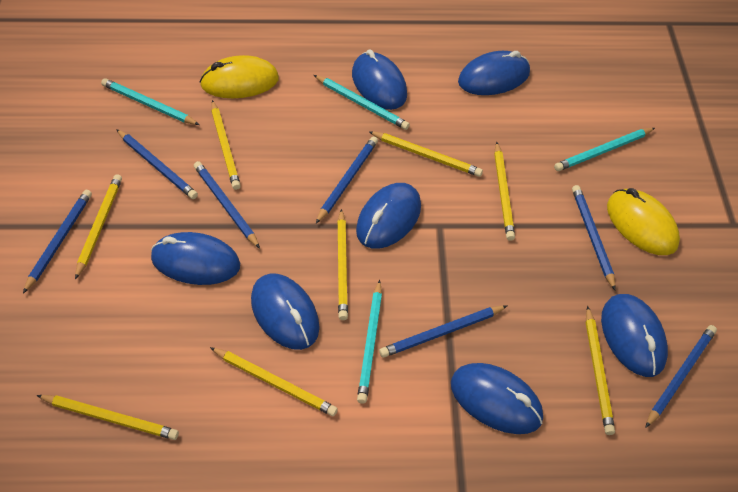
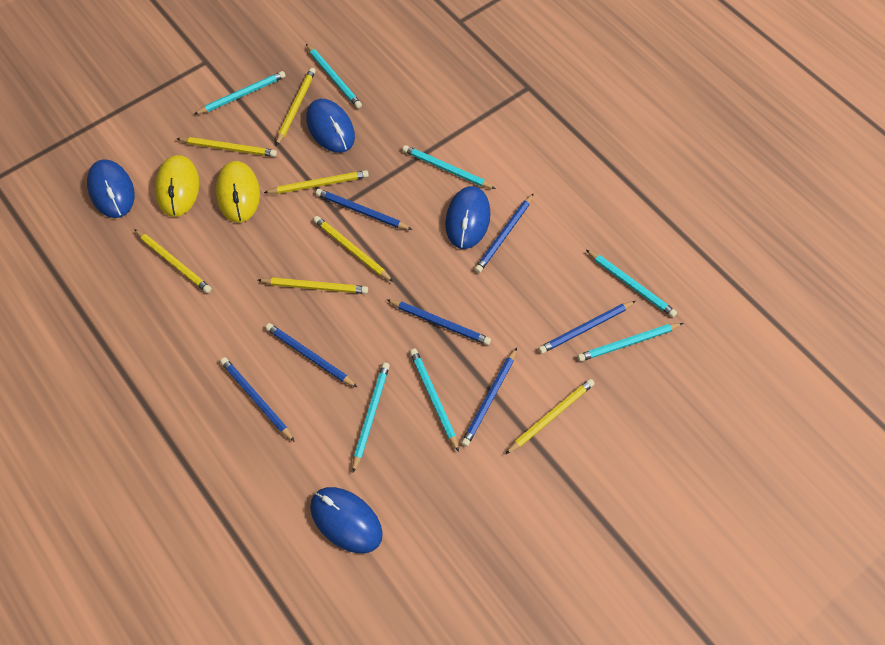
blue mouse: 7 -> 4
turquoise pencil: 4 -> 7
yellow pencil: 8 -> 7

